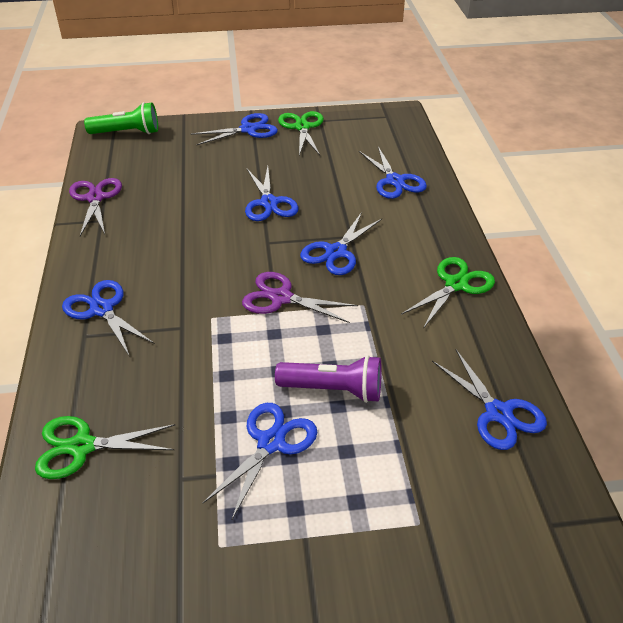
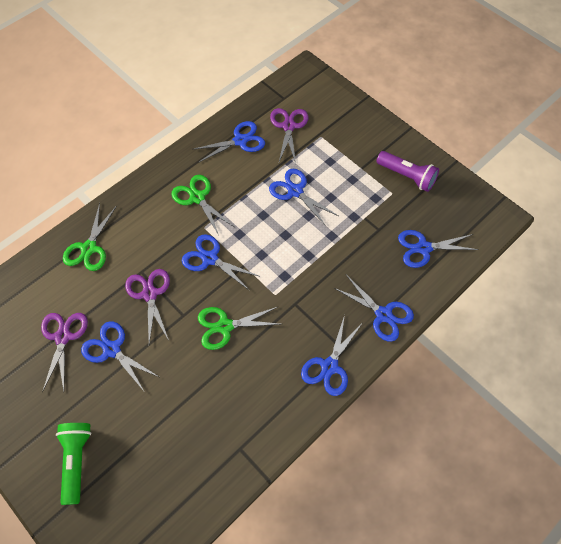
purple scissors: 2 -> 3

